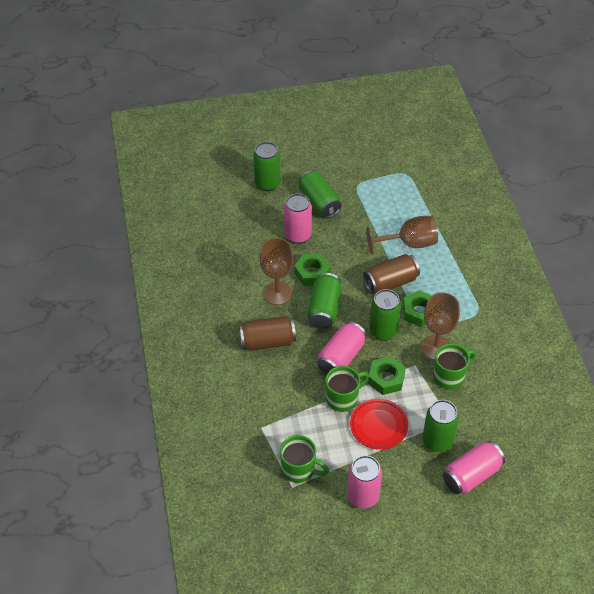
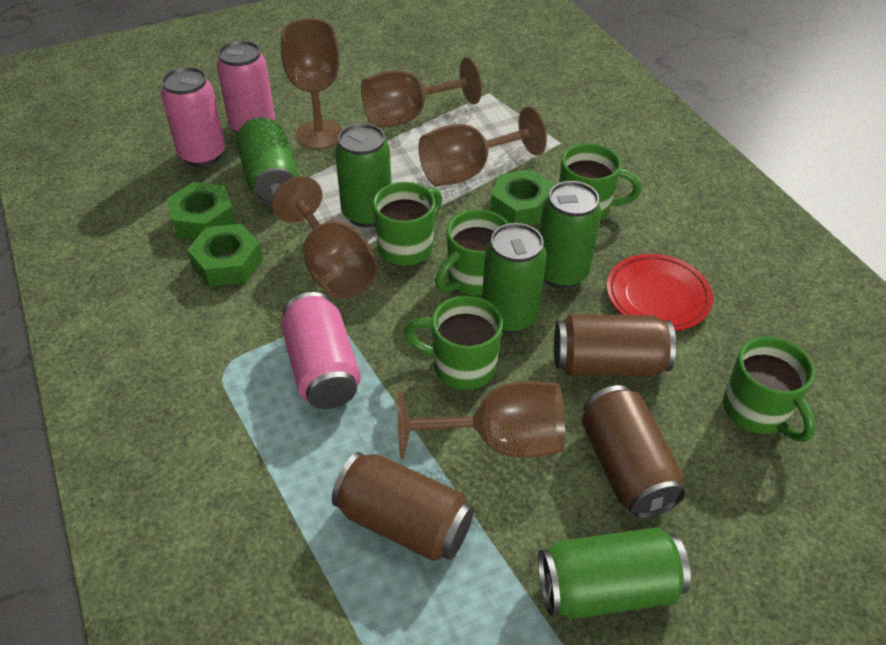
brown can: 2 -> 3
brown goblet: 3 -> 5
green mug: 3 -> 5
pink can: 4 -> 3

